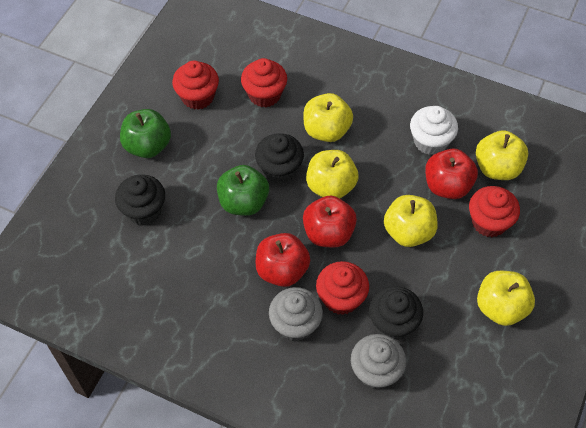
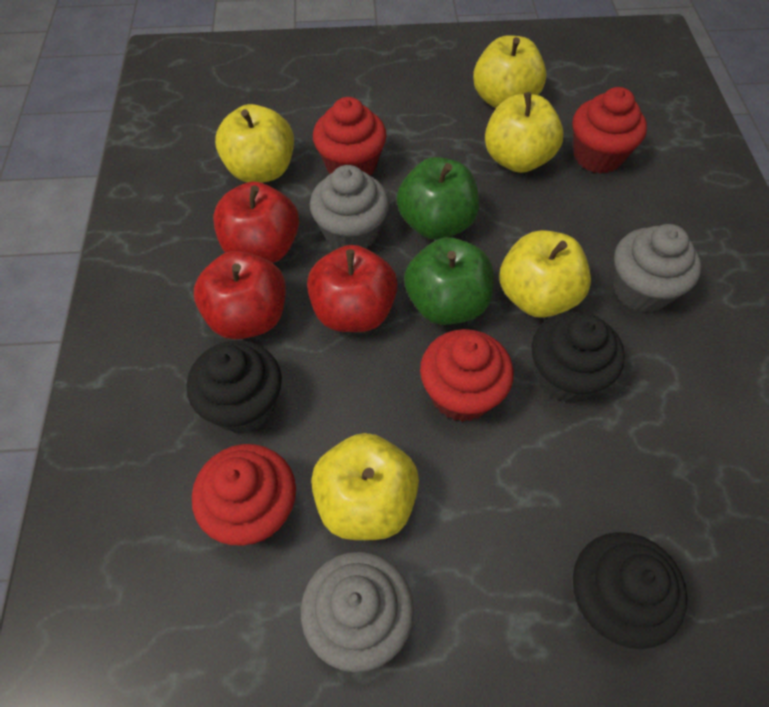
grey cupcake: 2 -> 3
white cupcake: 1 -> 0

